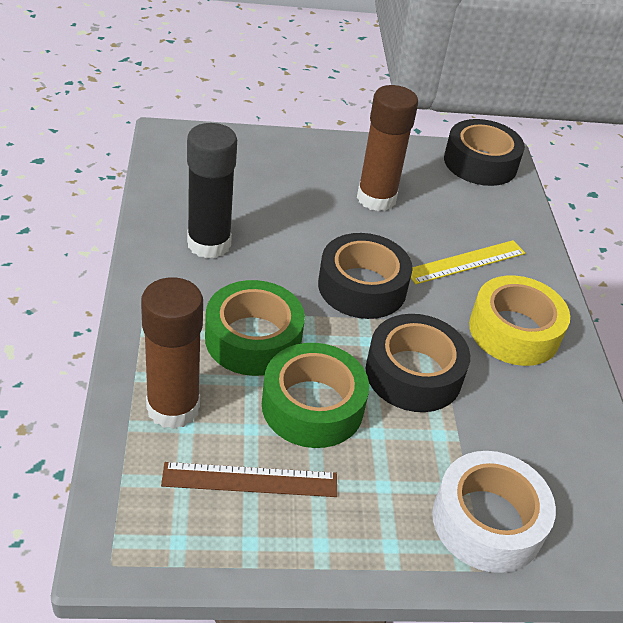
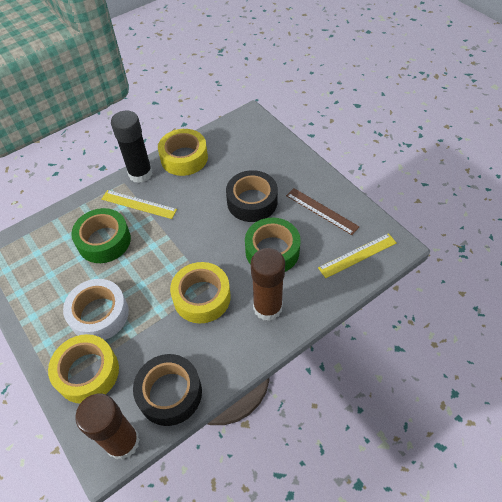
black tape: 3 -> 2
yellow ruler: 1 -> 2
yellow tape: 1 -> 3

